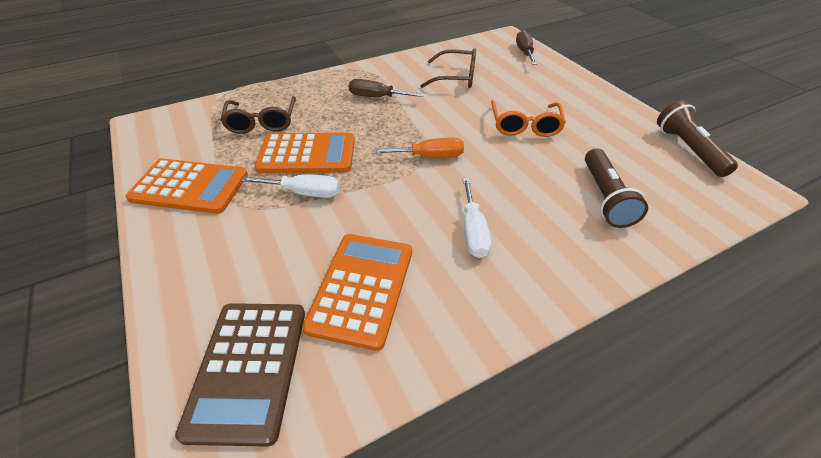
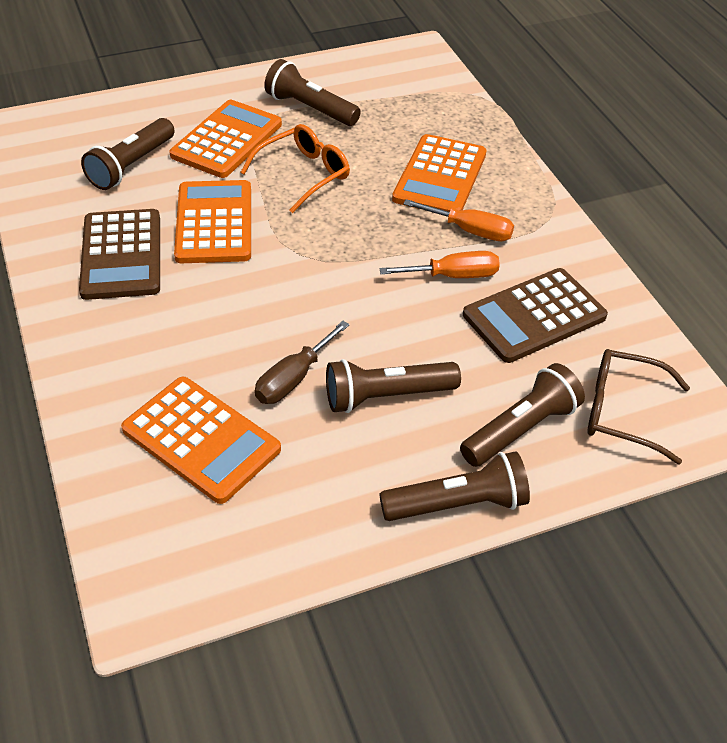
brown calculator: 1 -> 2
brown flashlight: 2 -> 5
brown glasses: 2 -> 1
brown screwdriver: 2 -> 1
orange calculator: 3 -> 4
orange screwdriver: 1 -> 2
white screwdriver: 2 -> 0

